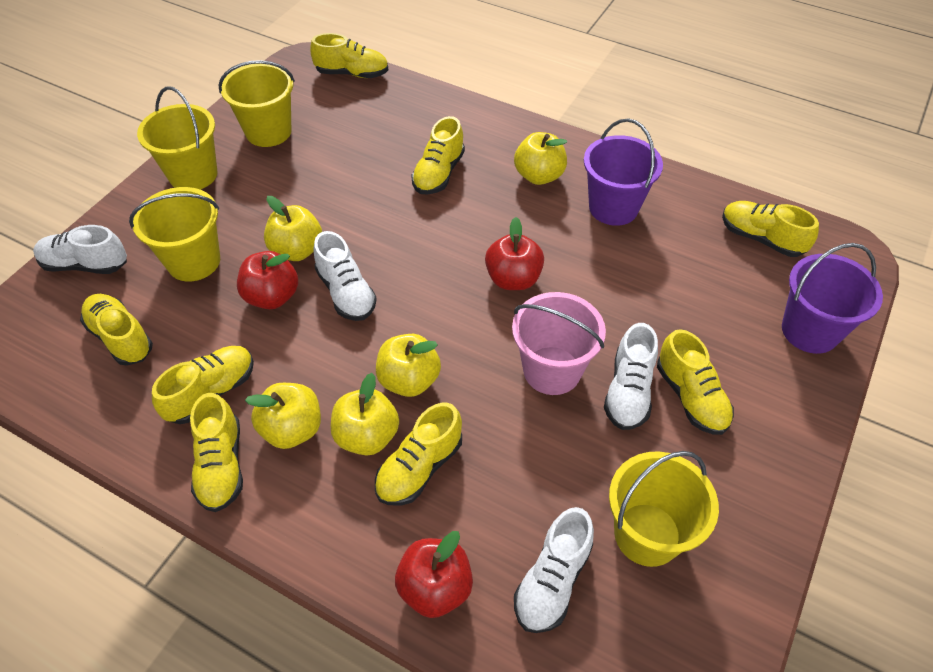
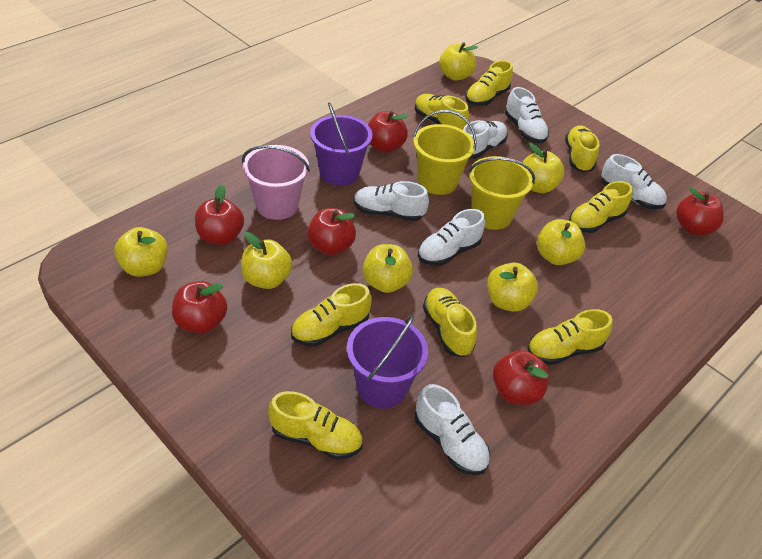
red apple: 3 -> 6
white shoe: 4 -> 6
yellow apple: 5 -> 7
yellow bucket: 4 -> 2

